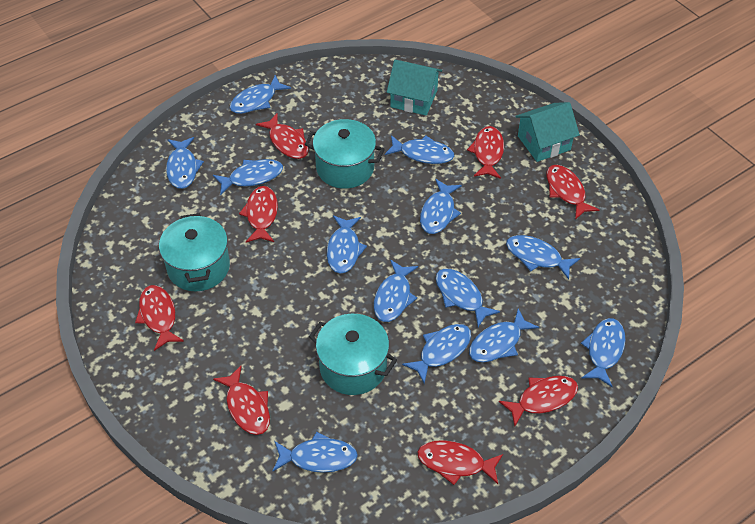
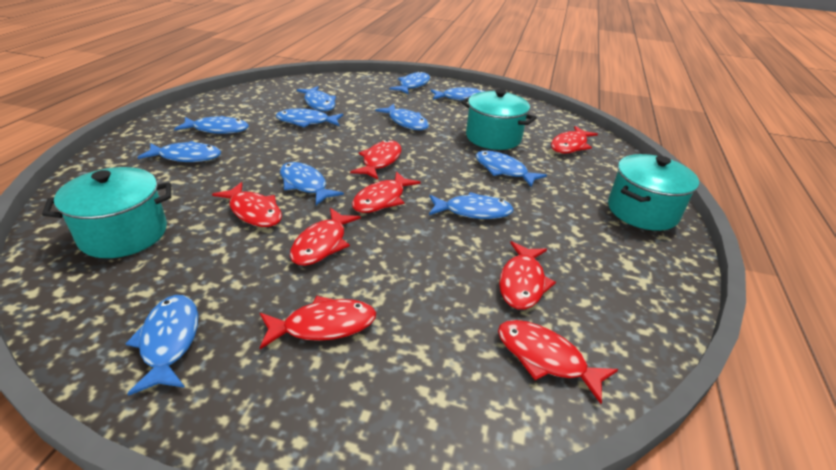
blue fish: 13 -> 11
turquoise house: 2 -> 0

